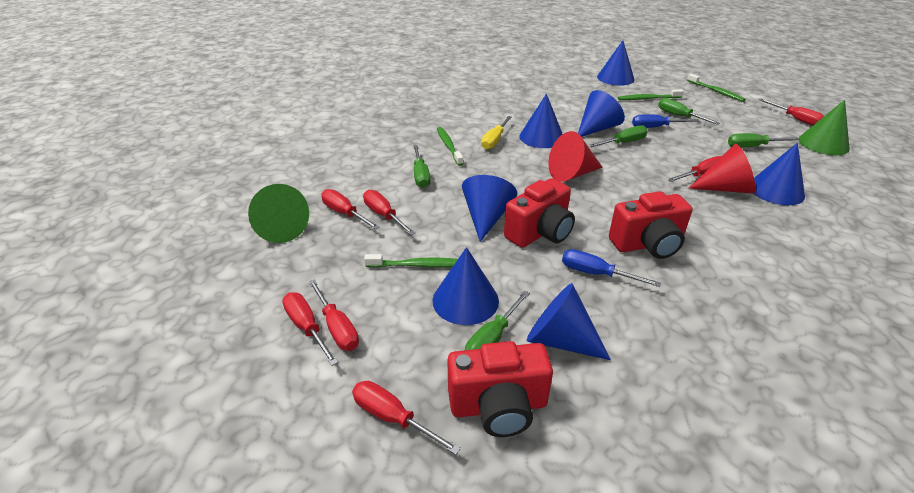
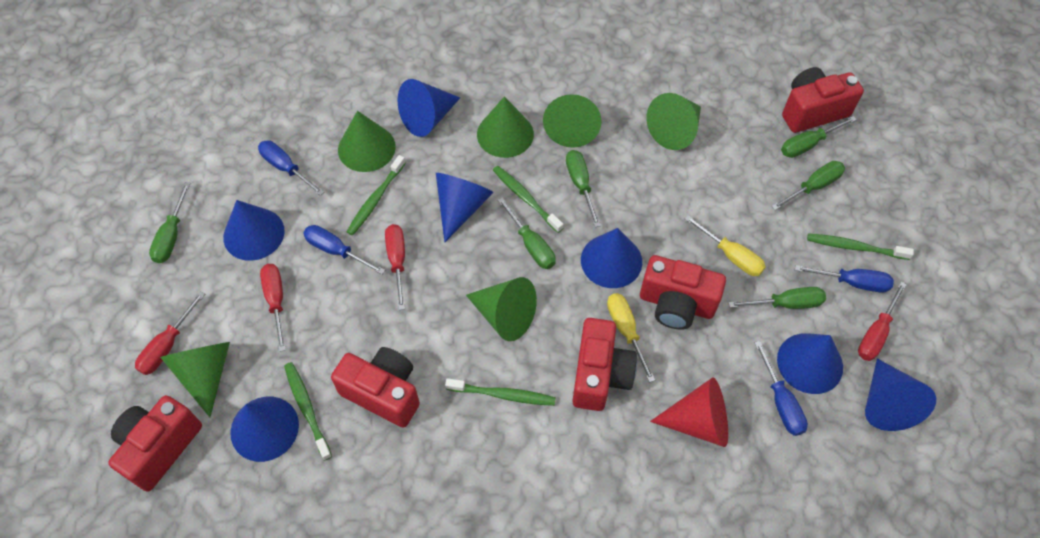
blue screwdriver: 2 -> 4
green cone: 2 -> 6
green screwdriver: 5 -> 6
green toothbrush: 4 -> 5
red camera: 3 -> 5
red cone: 2 -> 1
red screwdriver: 7 -> 4
yellow screwdriver: 1 -> 2

